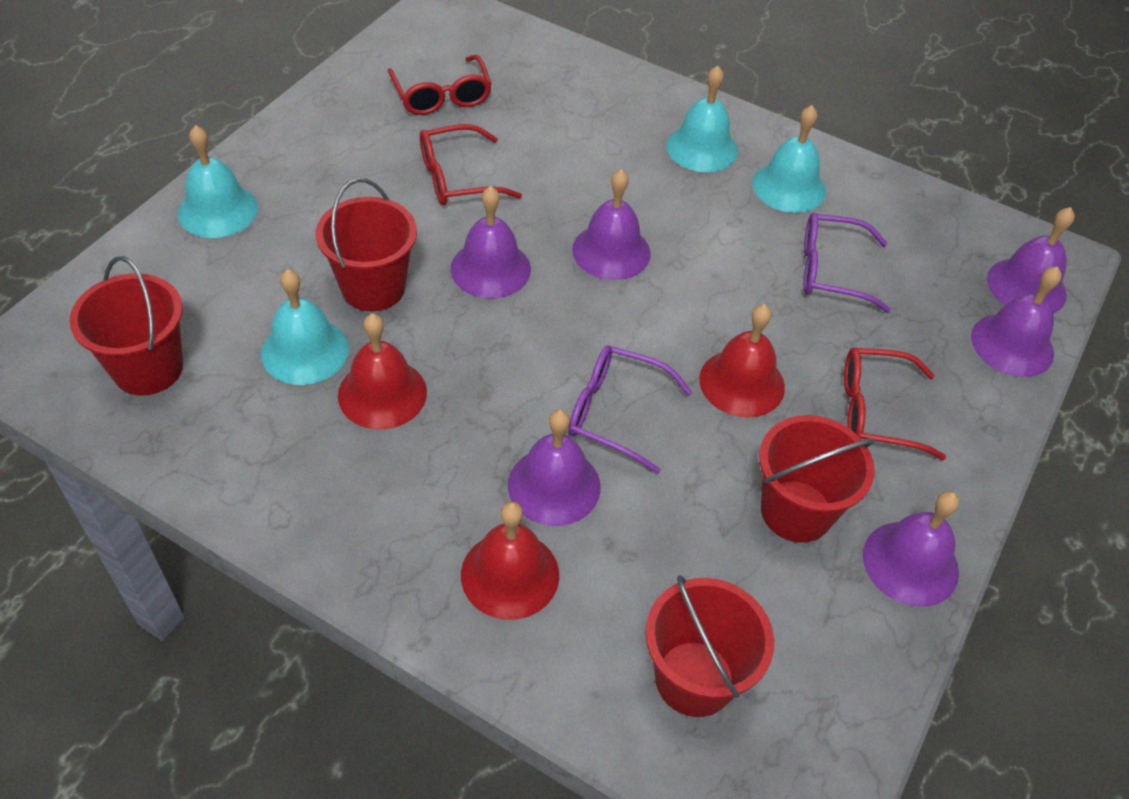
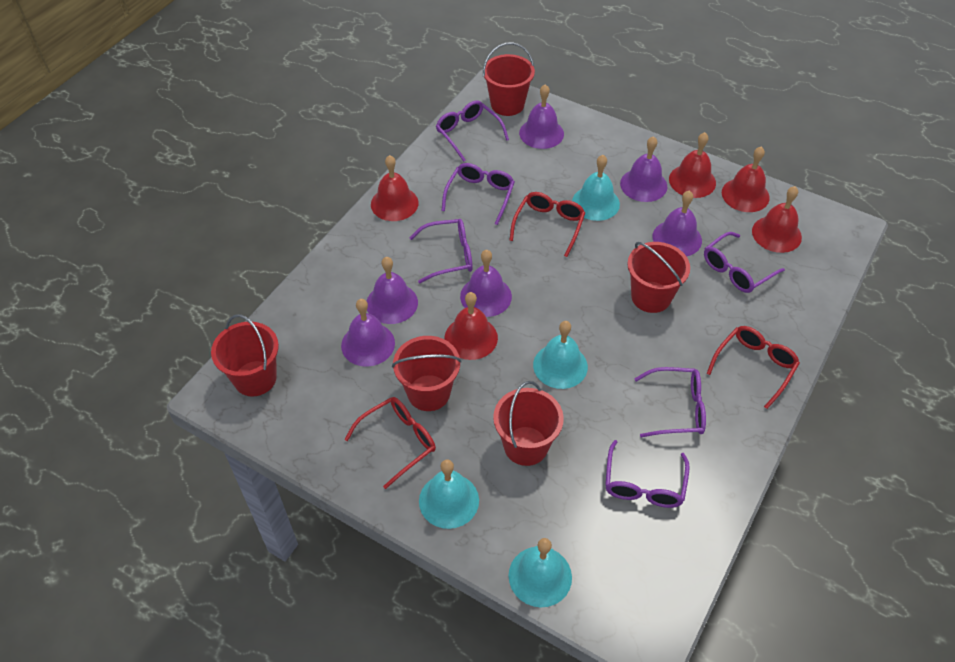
purple glasses: 2 -> 6
red bell: 3 -> 5
red bucket: 4 -> 5

